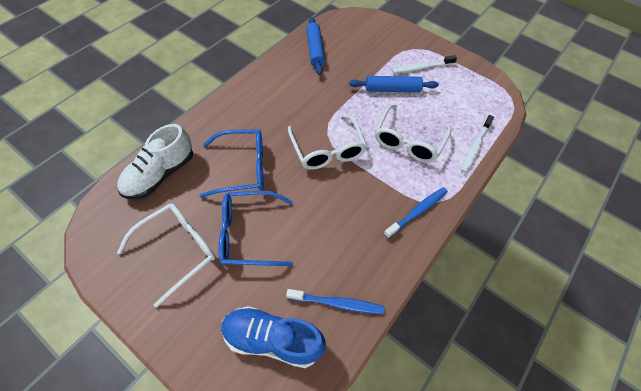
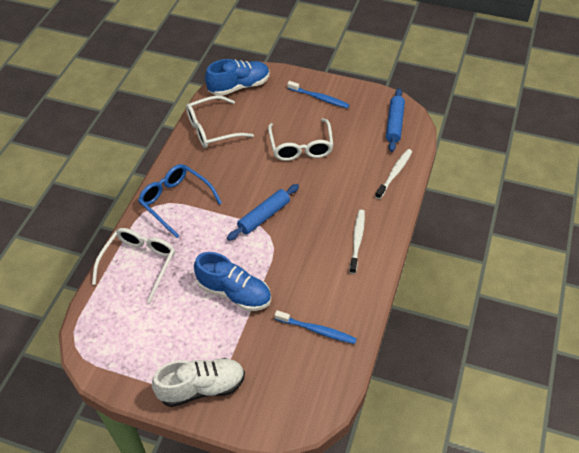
blue glasses: 2 -> 1
blue shoe: 1 -> 2

